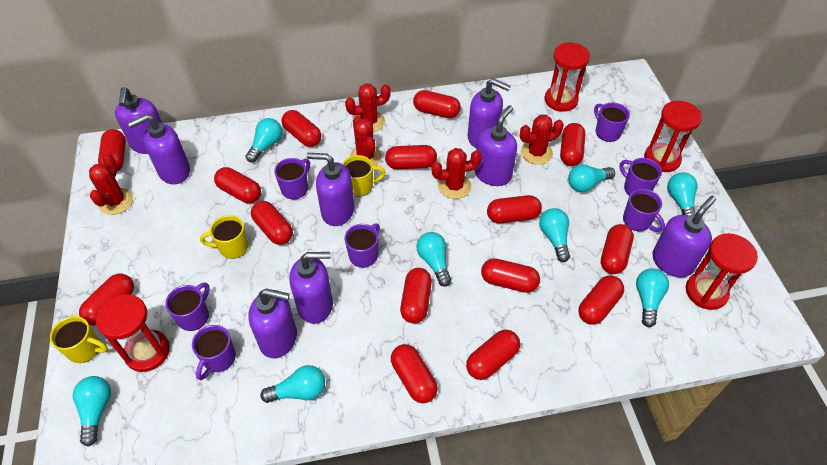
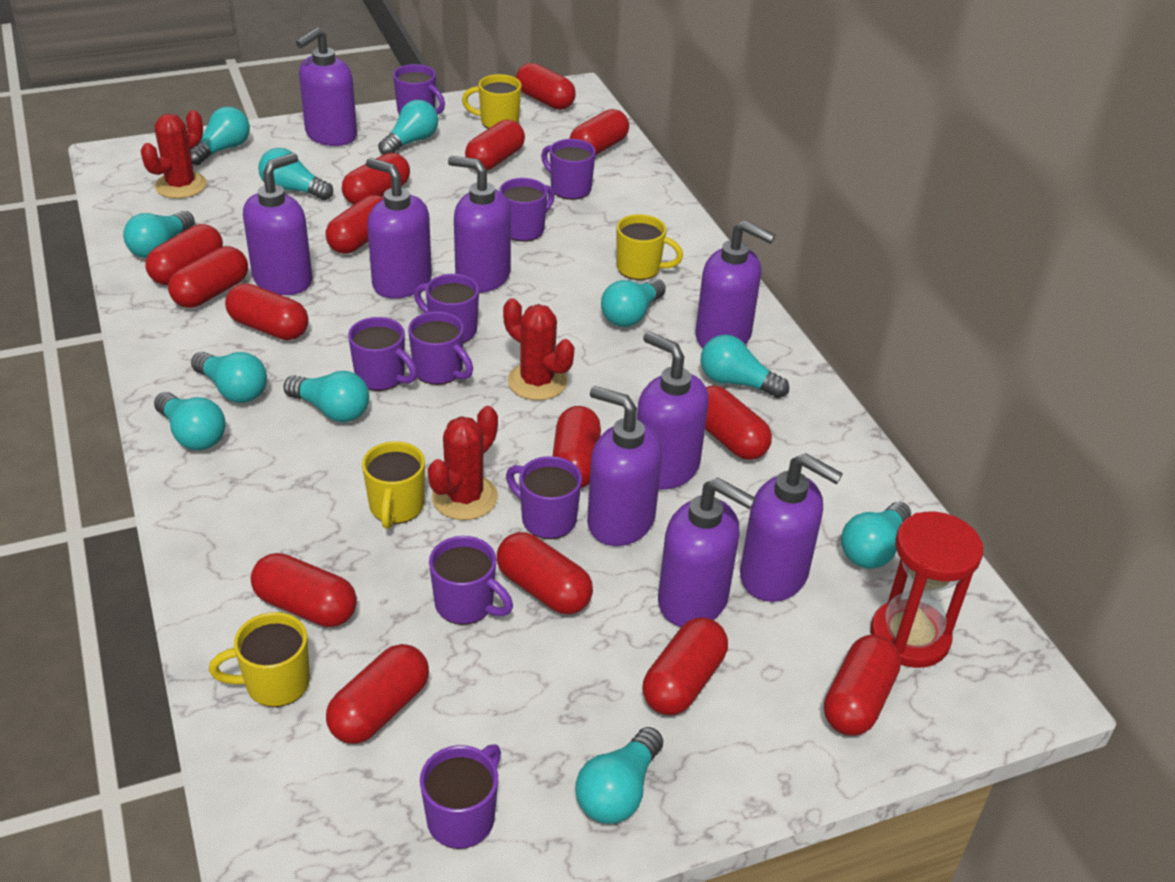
purple mug: 7 -> 9
purple soap dispenser: 8 -> 9
red cactus: 5 -> 3
red hourglass: 4 -> 1
turquoise light bulb: 8 -> 11
yellow mug: 3 -> 4

